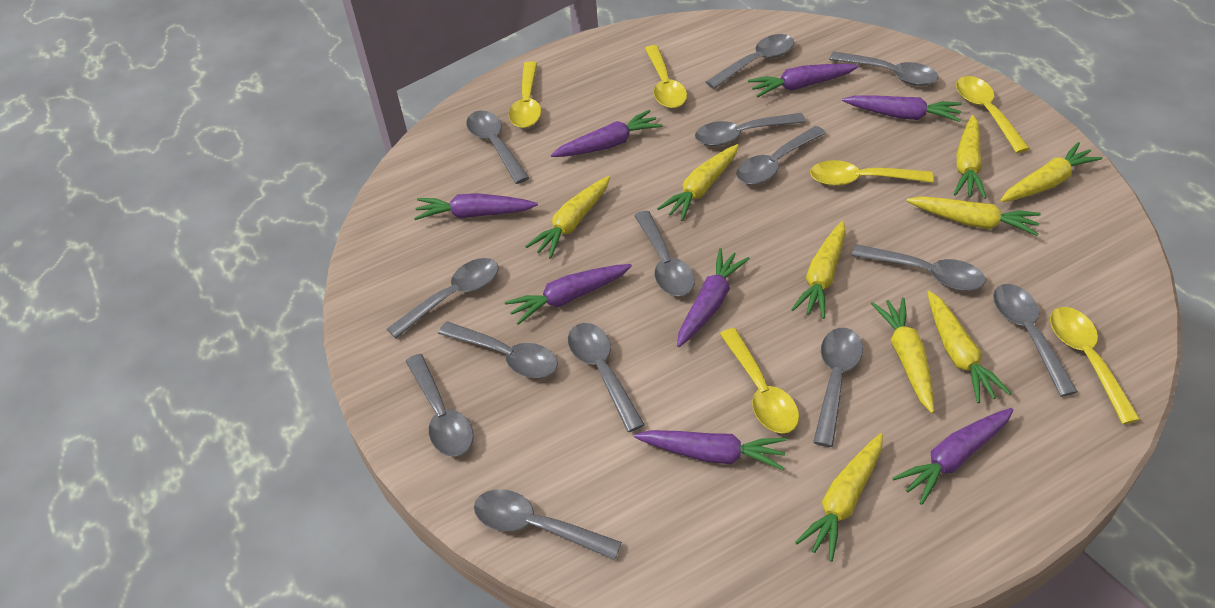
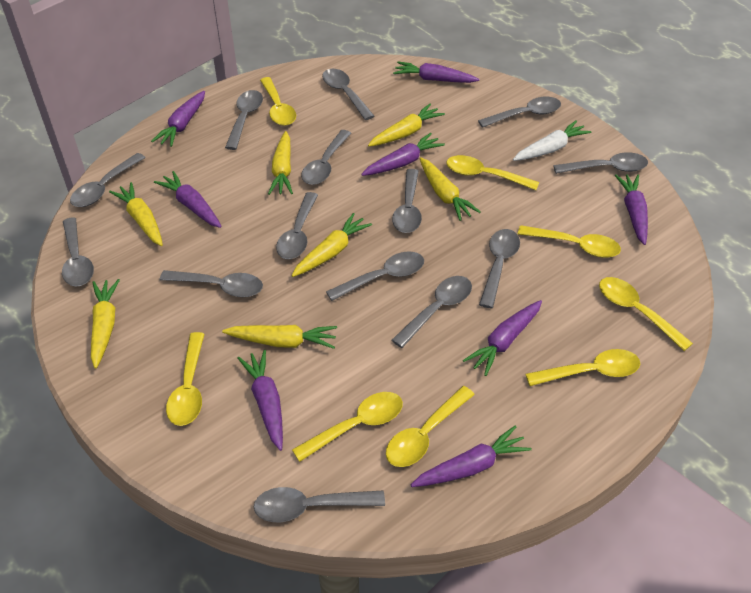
white carrot: 0 -> 1
yellow carrot: 9 -> 7
yellow spoon: 6 -> 8

